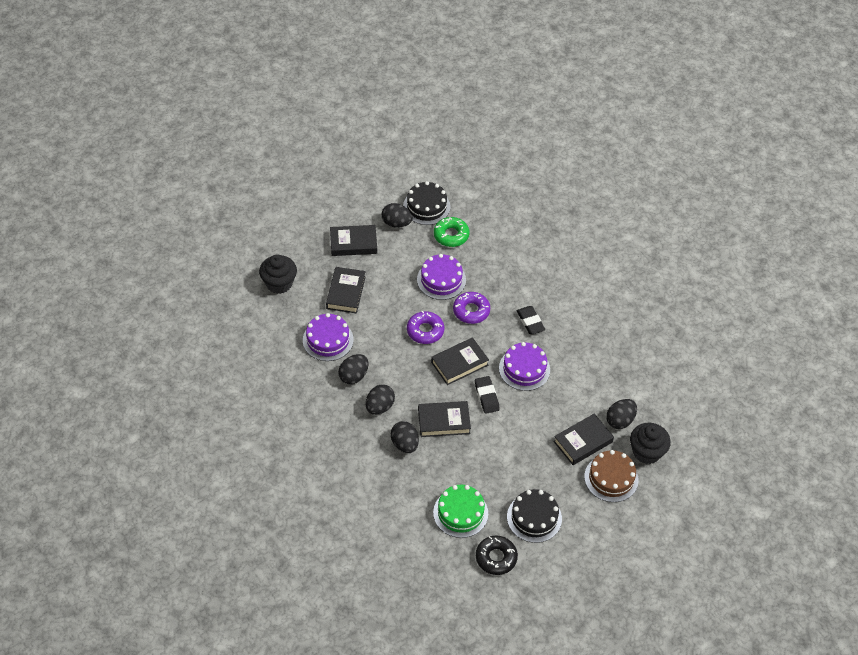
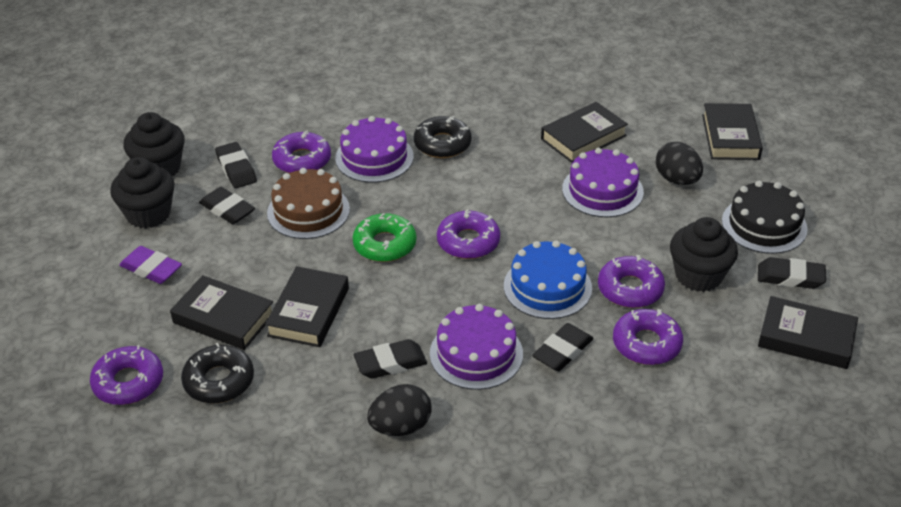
black cake: 2 -> 1
black cupcake: 2 -> 3
black donut: 1 -> 2
black egg: 5 -> 2
black eraser: 2 -> 5
blue cake: 0 -> 1
green cake: 1 -> 0
purple donut: 2 -> 5
purple eraser: 0 -> 1

